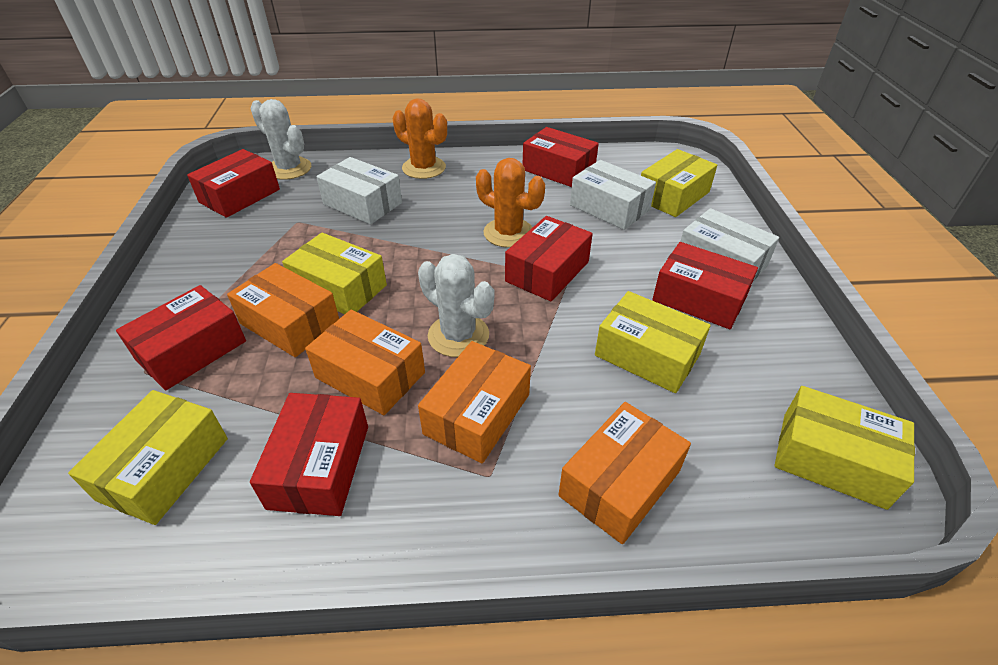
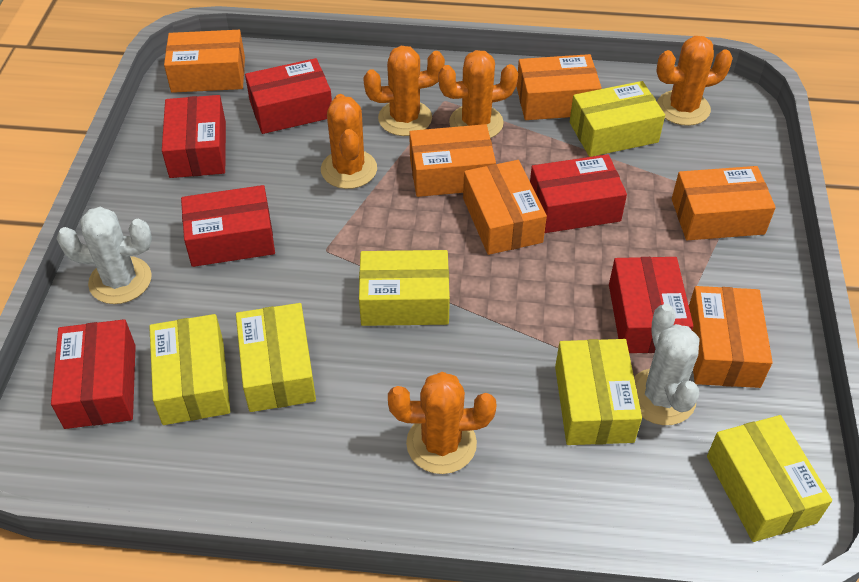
orange box: 4 -> 6
orange cactus: 2 -> 5
white box: 3 -> 0
yellow box: 5 -> 6

